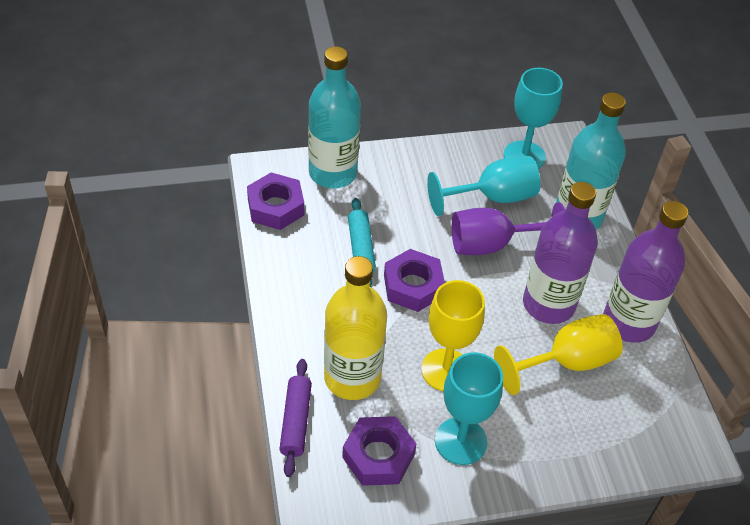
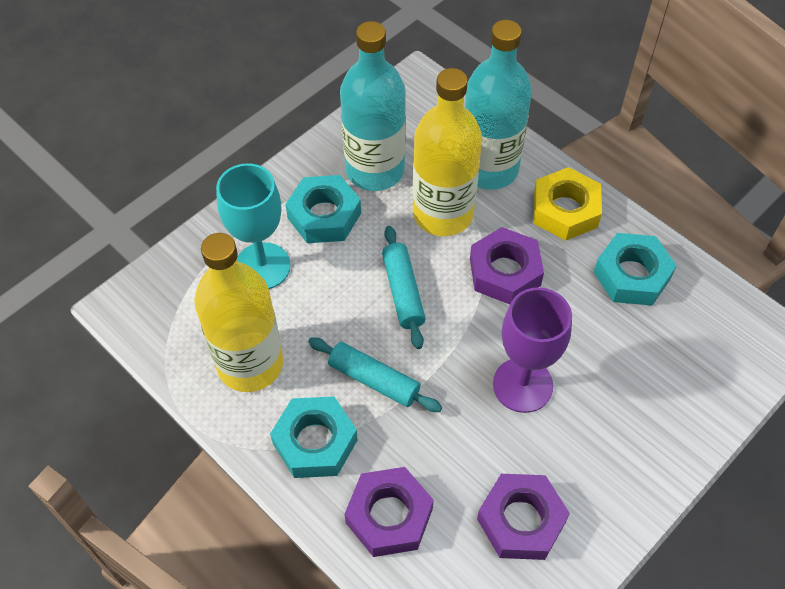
purple bottle: 2 -> 0
purple rolling pin: 1 -> 0
turquoise goblet: 3 -> 1
turquoise nut: 0 -> 3
turquoise rolling pin: 1 -> 2
yellow bottle: 1 -> 2
yellow goblet: 2 -> 0
yellow nut: 0 -> 1

